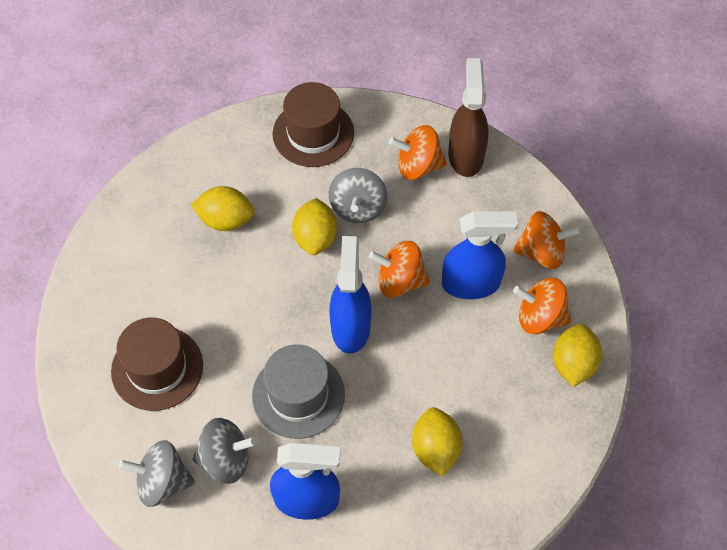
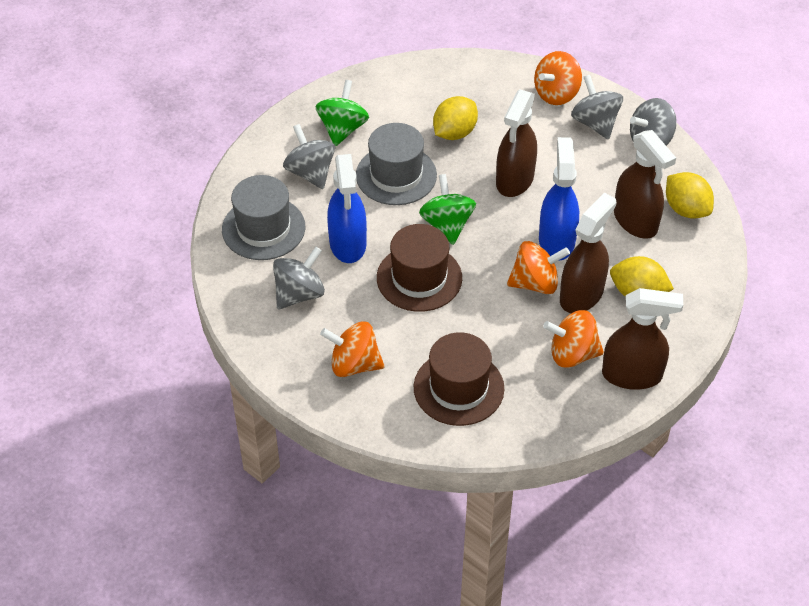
blue spray bottle: 3 -> 2
brown spray bottle: 1 -> 4
green spinning top: 0 -> 2
grey hat: 1 -> 2
grey spinning top: 3 -> 4
yellow lemon: 4 -> 3

